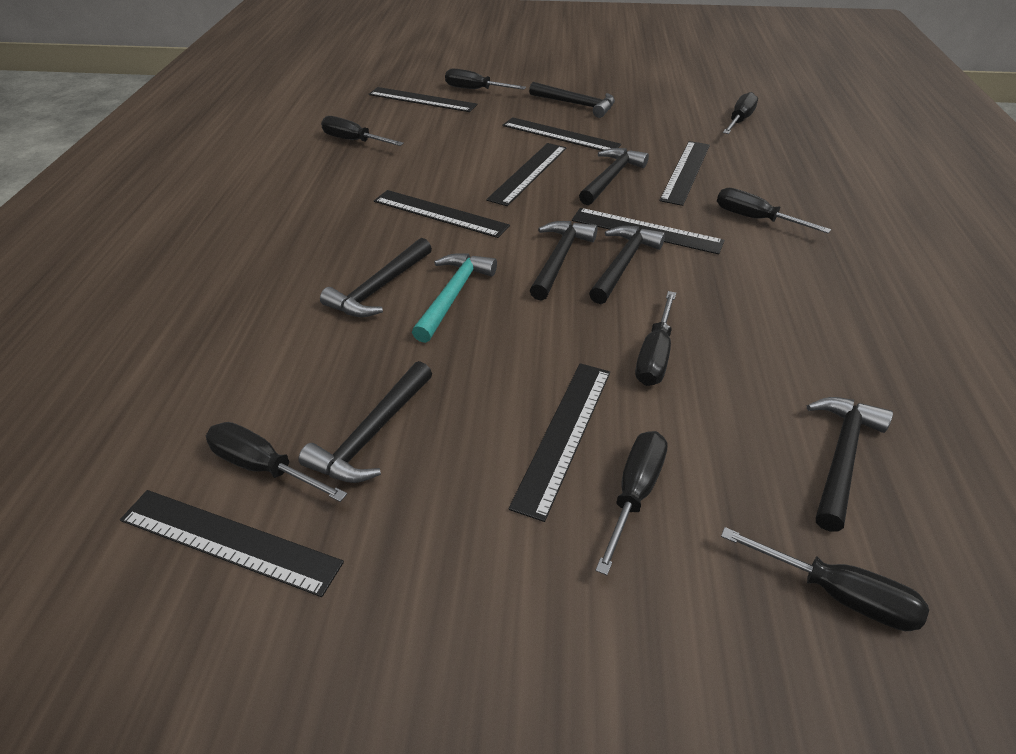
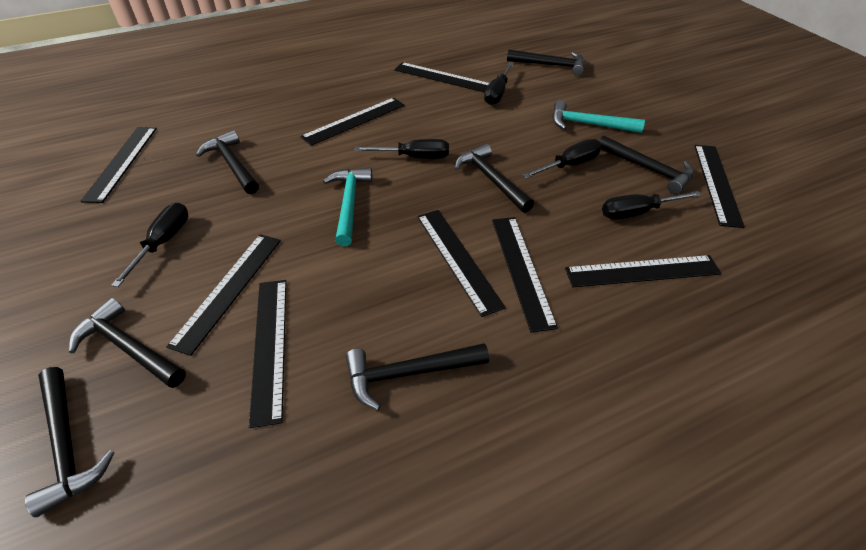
black ruler: 8 -> 9
black screwdriver: 8 -> 5
turquoise hammer: 1 -> 2

